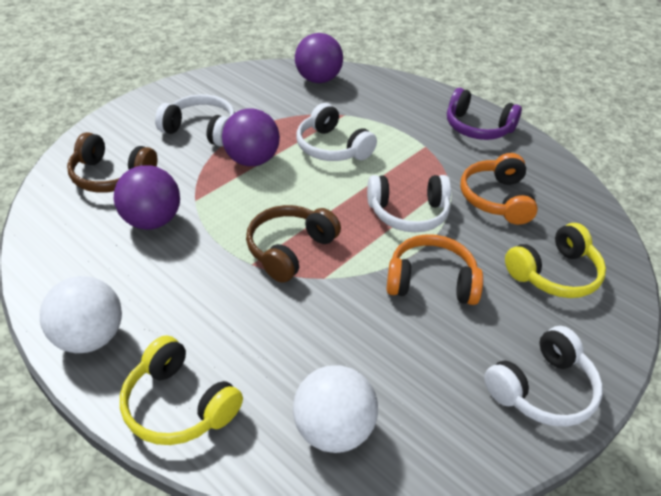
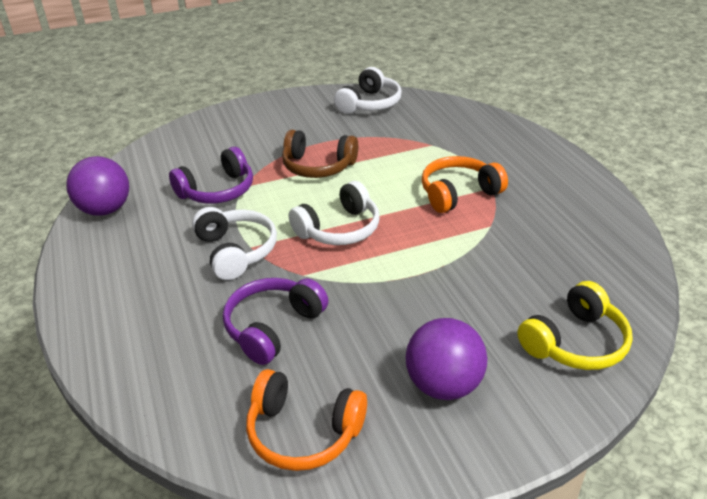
brown headphones: 2 -> 1
purple ball: 3 -> 2
purple headphones: 1 -> 2
white ball: 2 -> 0
white headphones: 4 -> 3
yellow headphones: 2 -> 1

